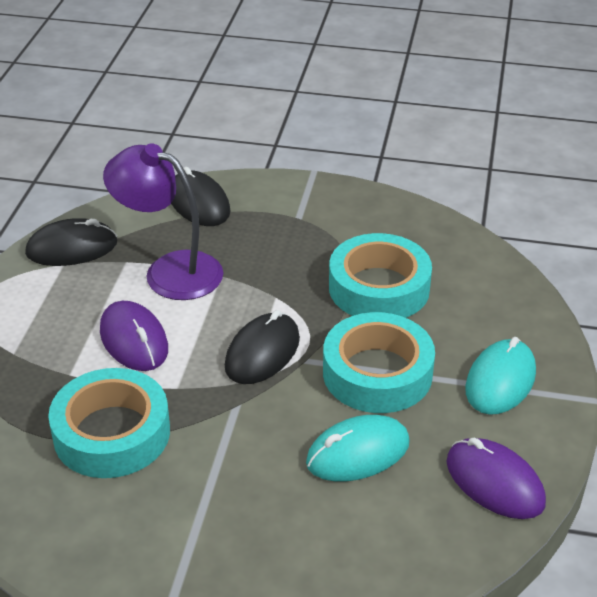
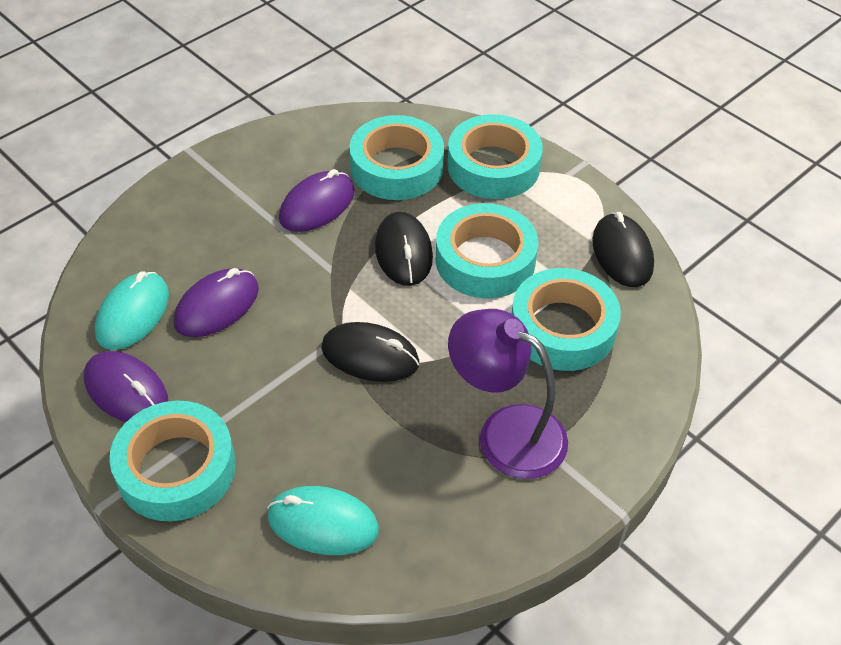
purple mouse: 2 -> 3
turquoise tape: 3 -> 5

